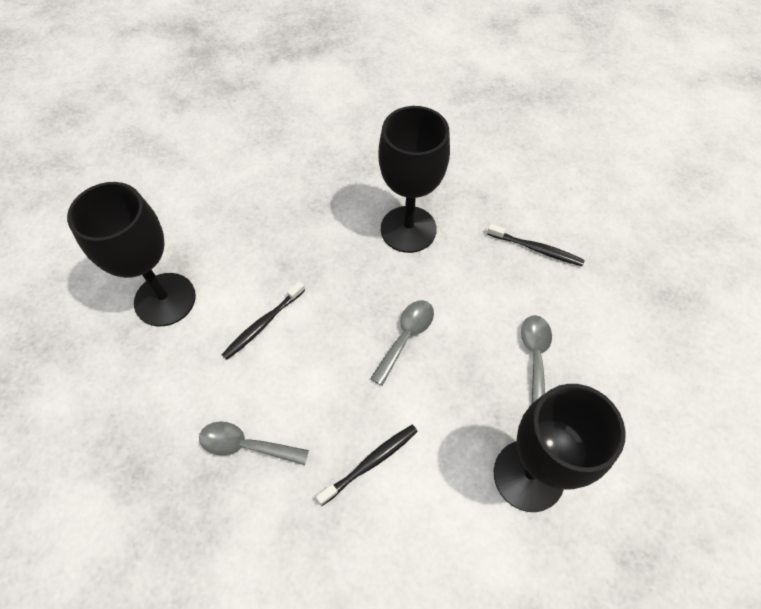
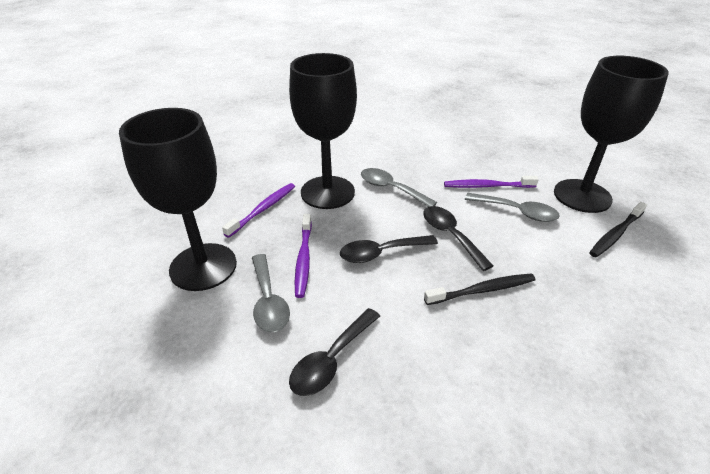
black spoon: 0 -> 3
black toothbrush: 3 -> 2
purple toothbrush: 0 -> 3

